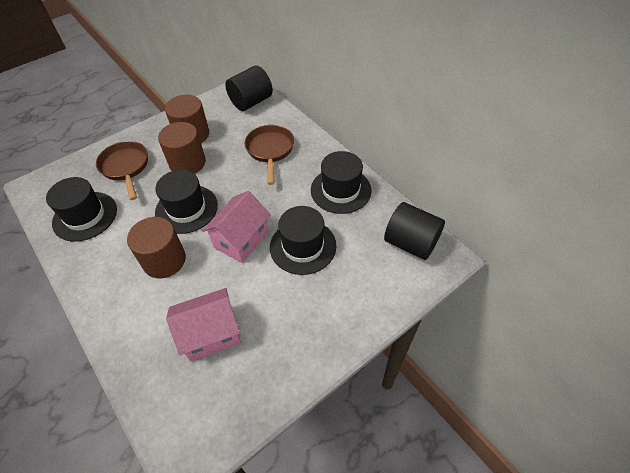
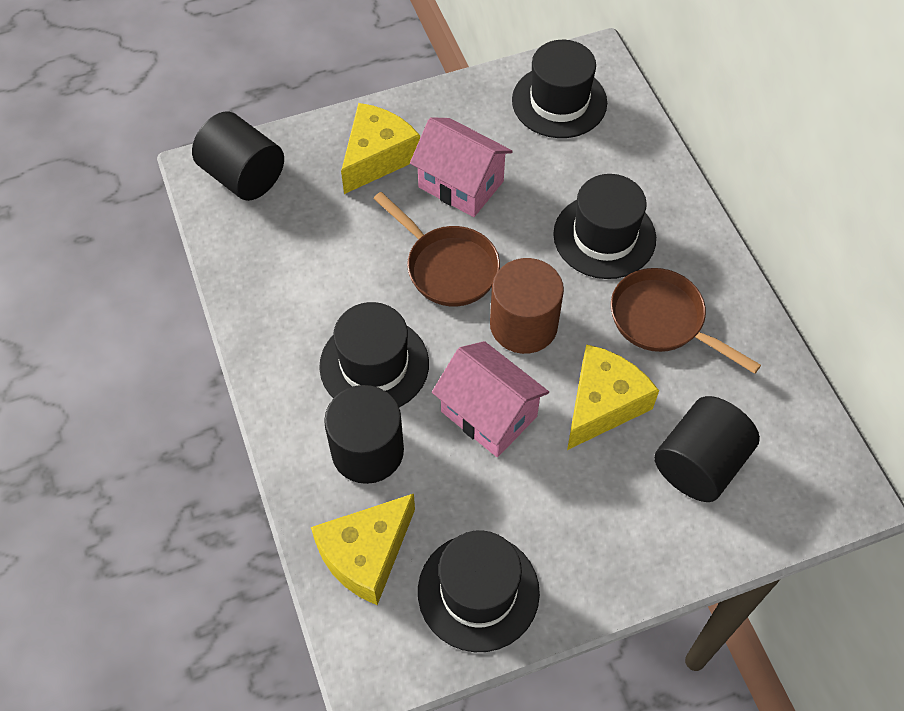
black cylinder: 2 -> 3
brown cylinder: 3 -> 1
yellow cheese: 0 -> 3

